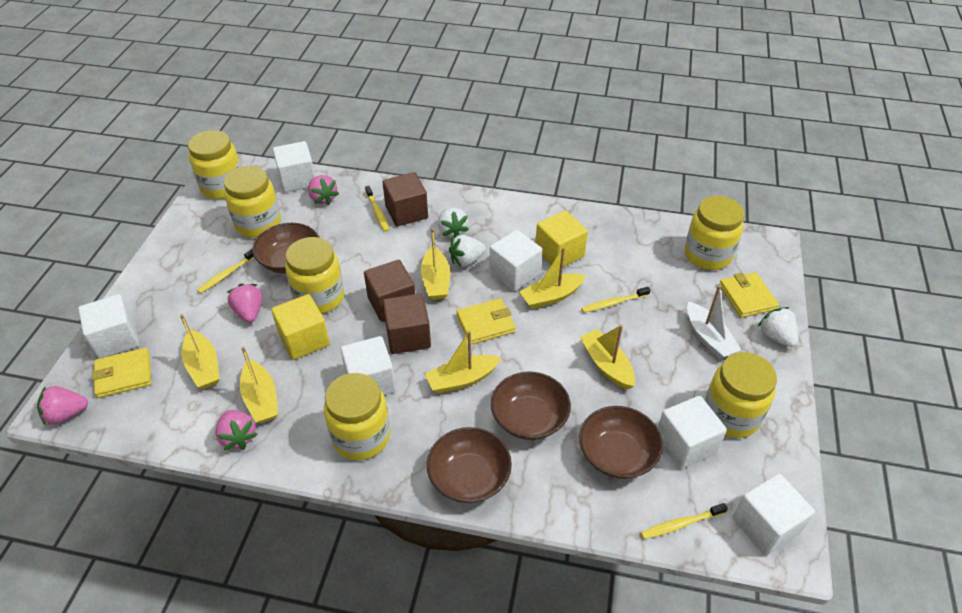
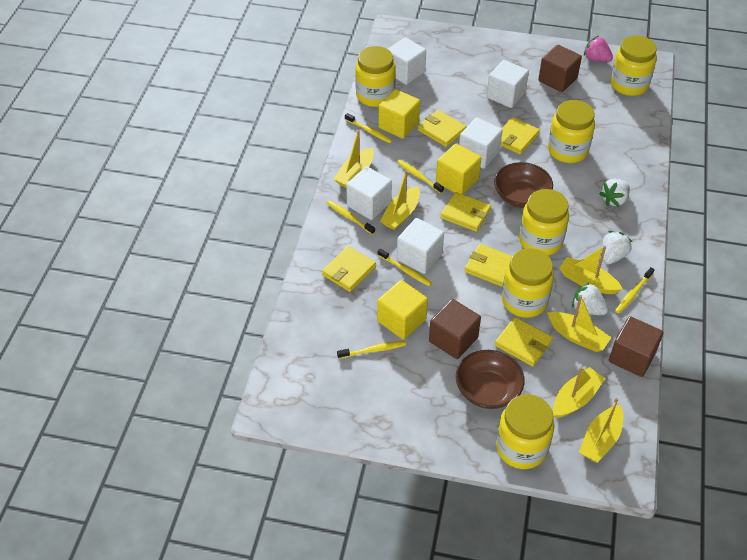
brown bowl: 4 -> 2
pink strawberry: 4 -> 1
white boat: 1 -> 0
white cube: 6 -> 5
yellow cube: 2 -> 3
yellow toothbrush: 4 -> 6
yellow wallet: 3 -> 6

